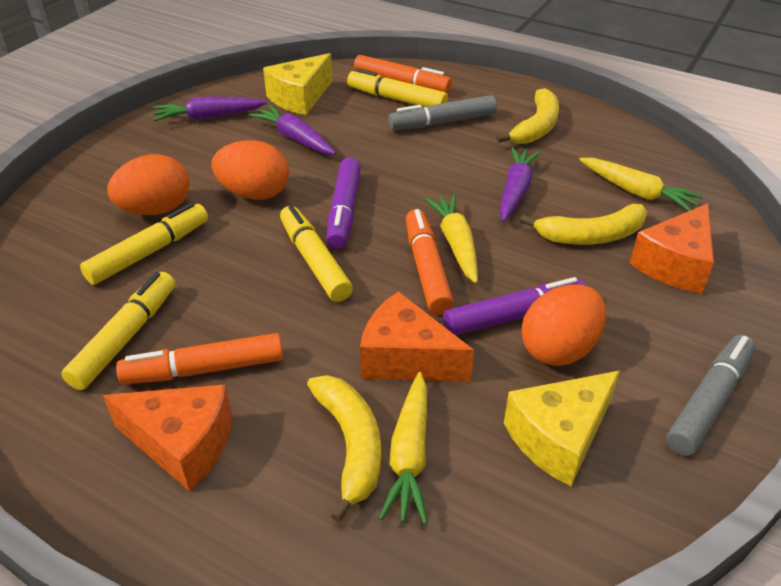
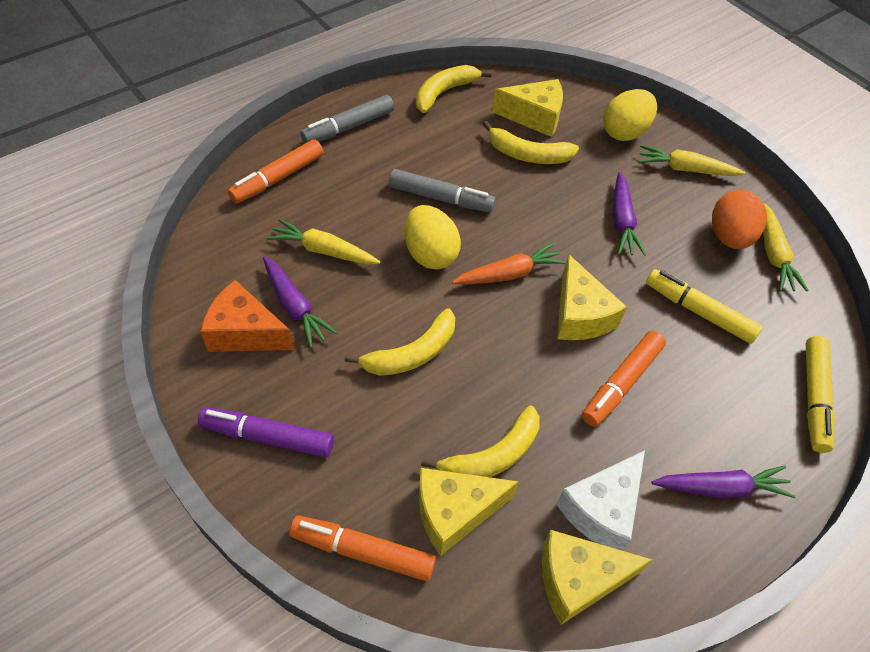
orange carrot: 0 -> 1
orange cheese: 3 -> 1
orange egg: 3 -> 1
purple marker: 2 -> 1
white cheese: 0 -> 1
yellow banana: 3 -> 4
yellow cheese: 2 -> 4
yellow egg: 0 -> 2
yellow marker: 4 -> 2

